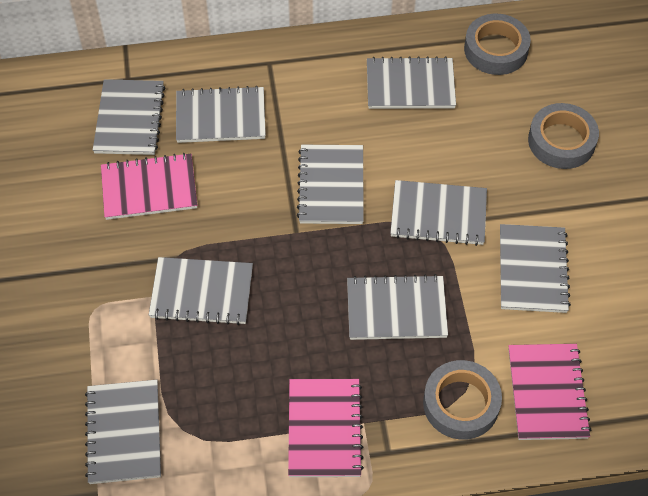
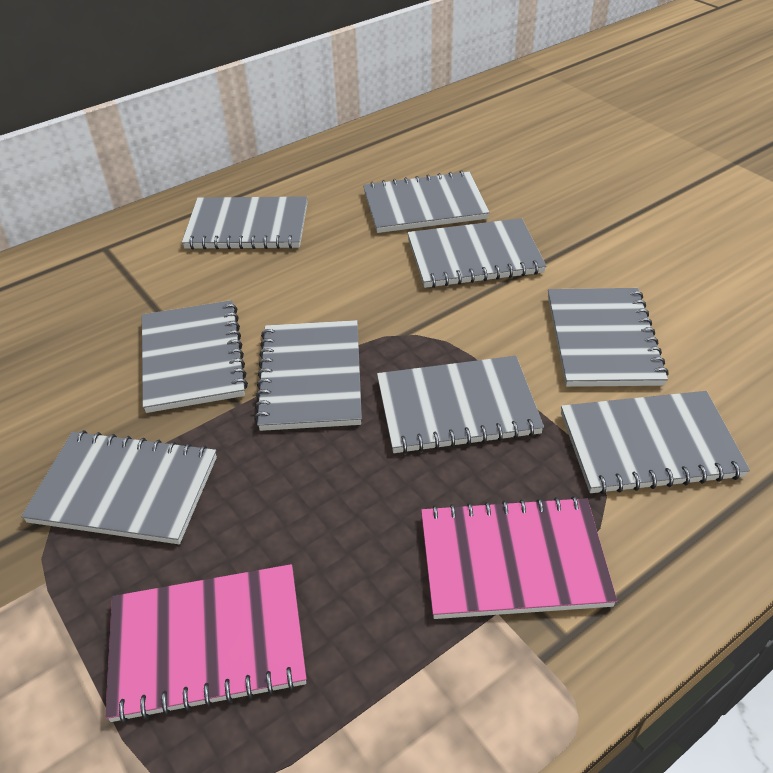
grey tape: 3 -> 0
pink notebook: 3 -> 2

